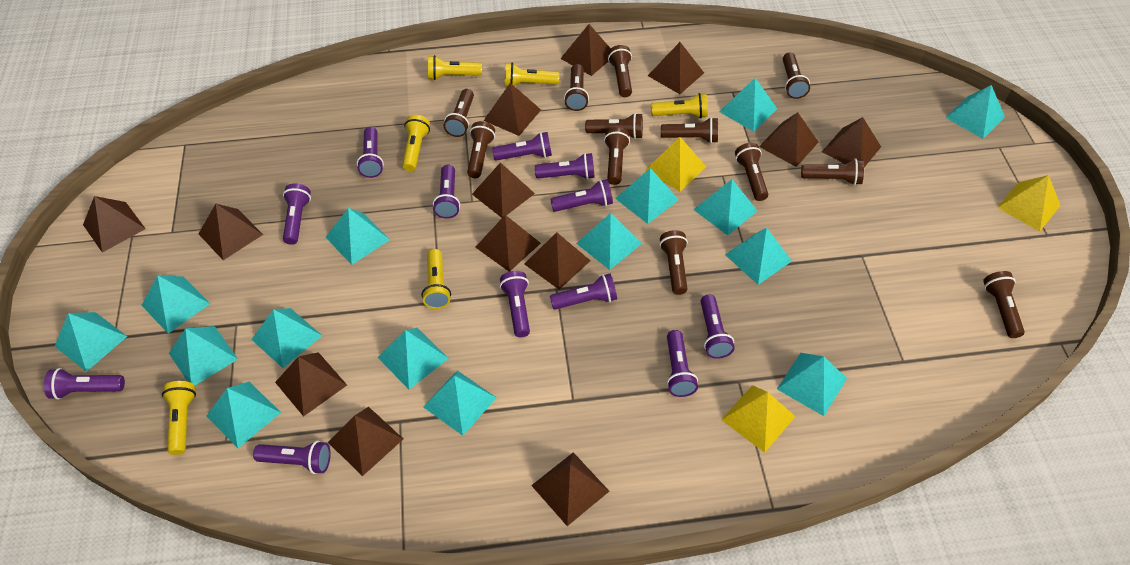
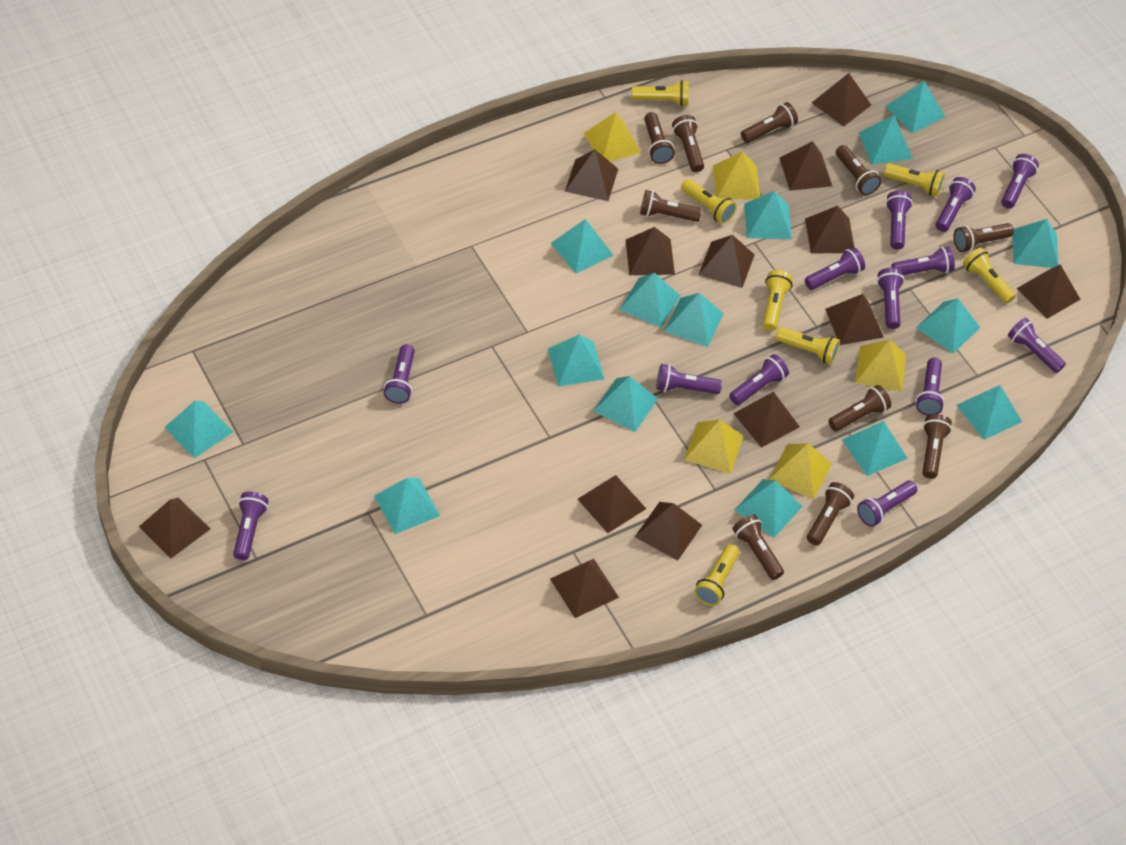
brown flashlight: 12 -> 10
purple flashlight: 12 -> 13
yellow flashlight: 6 -> 7
yellow pyramid: 3 -> 5

